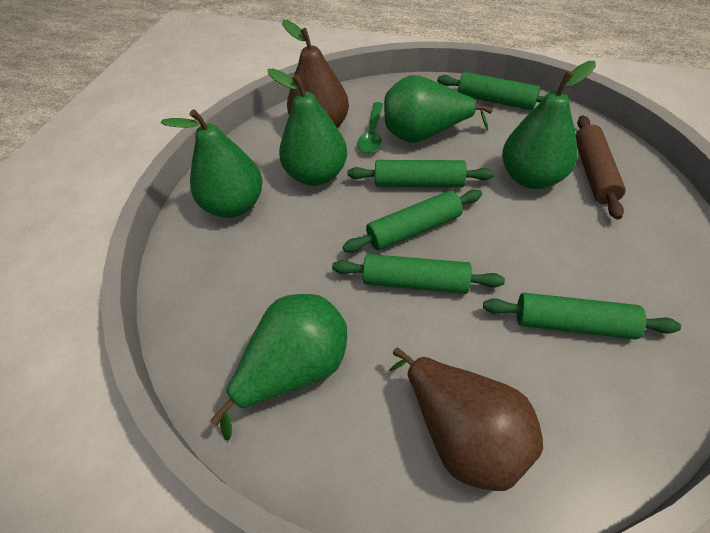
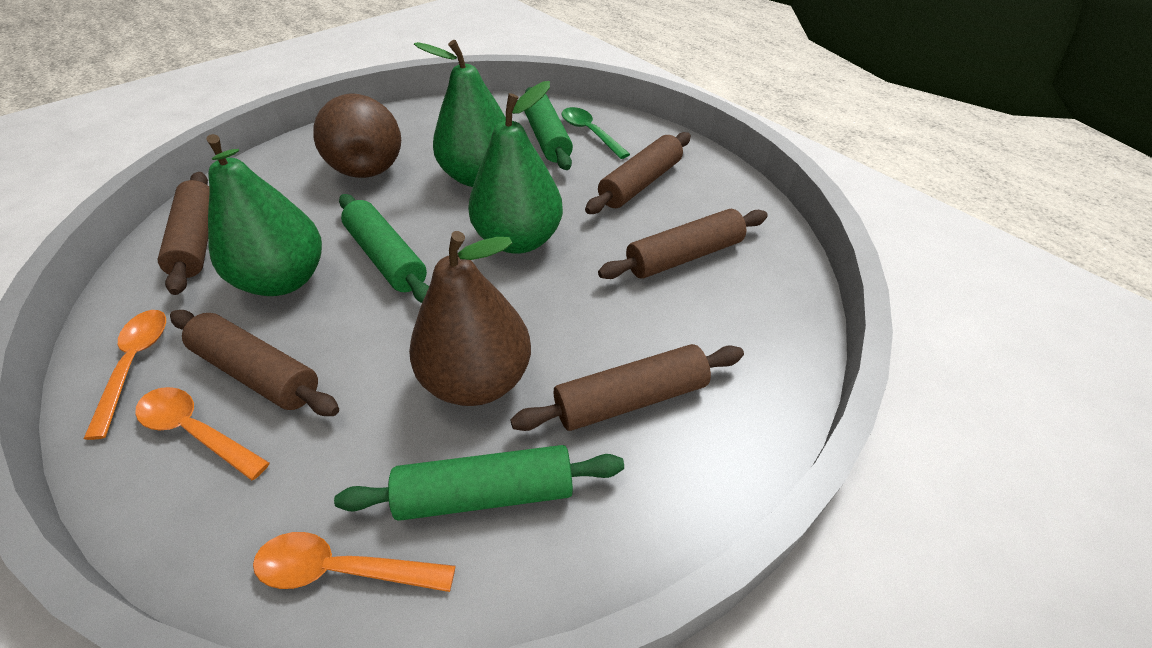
brown rolling pin: 1 -> 5
green pear: 5 -> 3
green rolling pin: 5 -> 3
orange spoon: 0 -> 3

